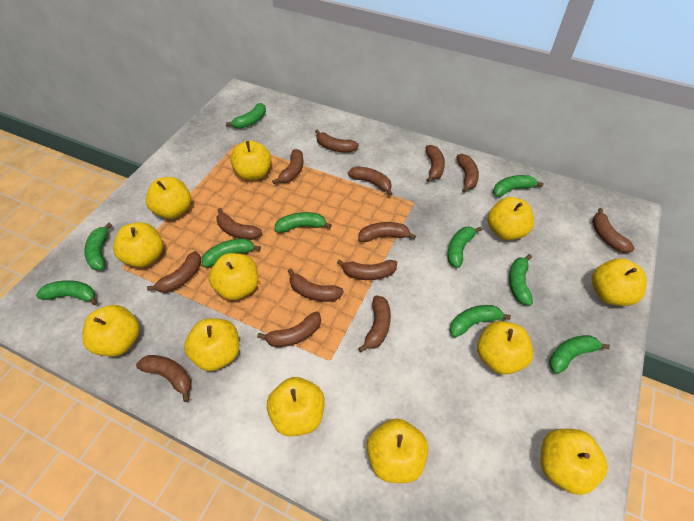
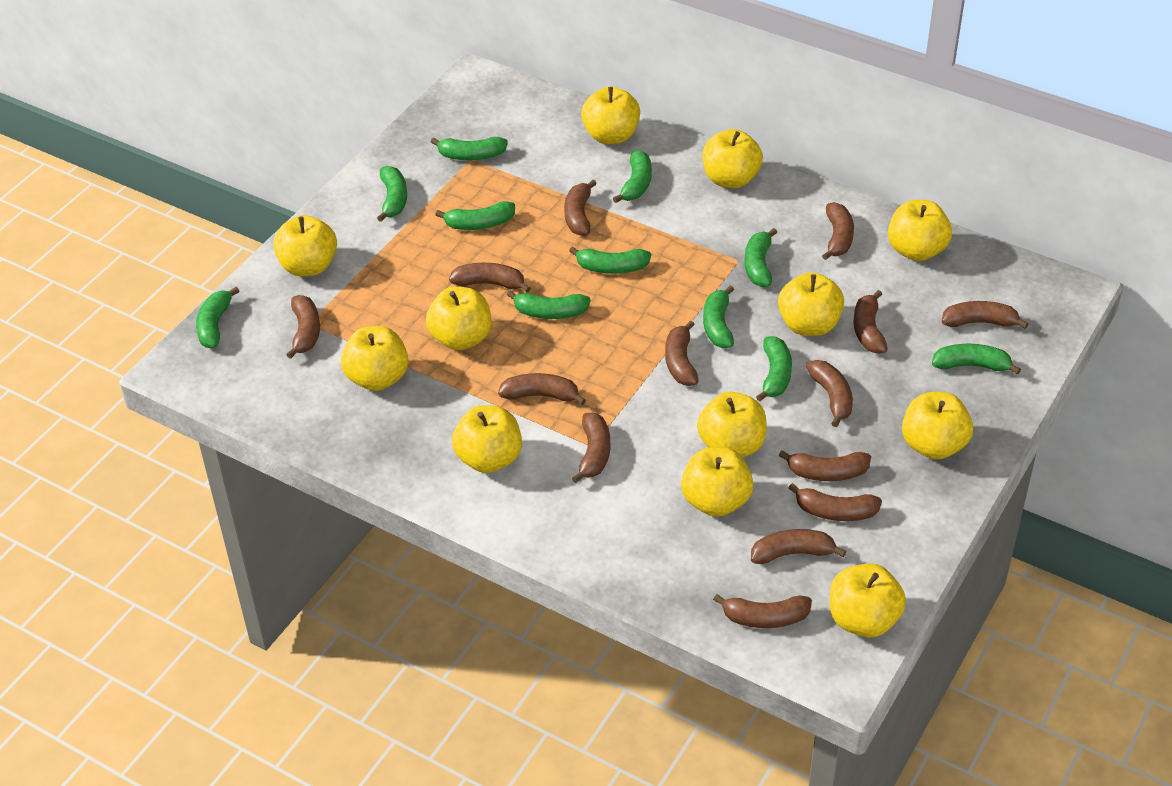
green banana: 10 -> 11

